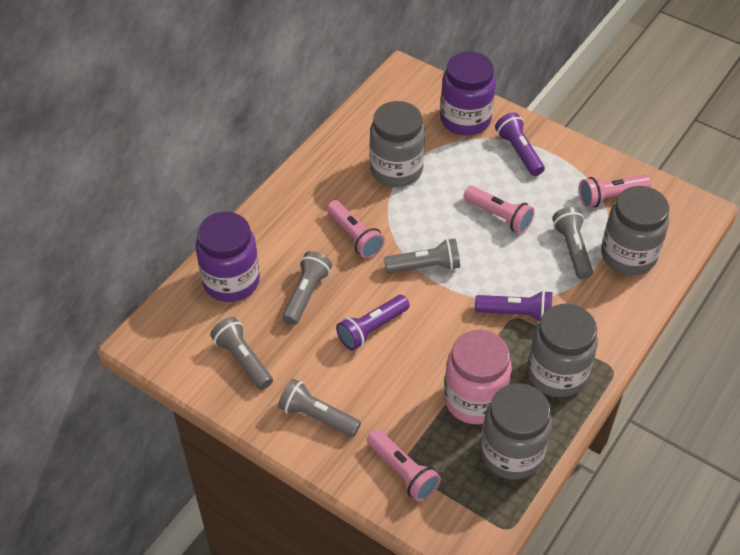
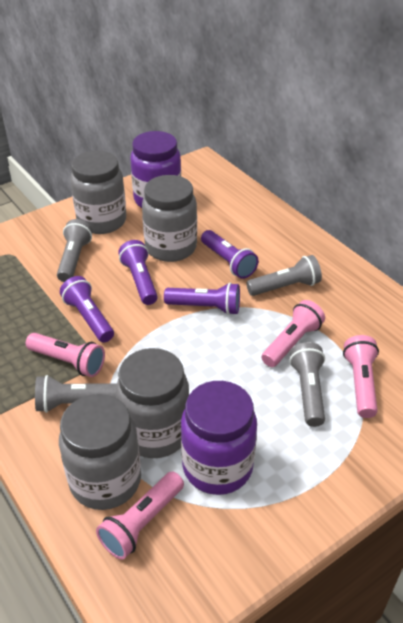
grey flashlight: 5 -> 4
pink jar: 1 -> 0
purple flashlight: 3 -> 4

